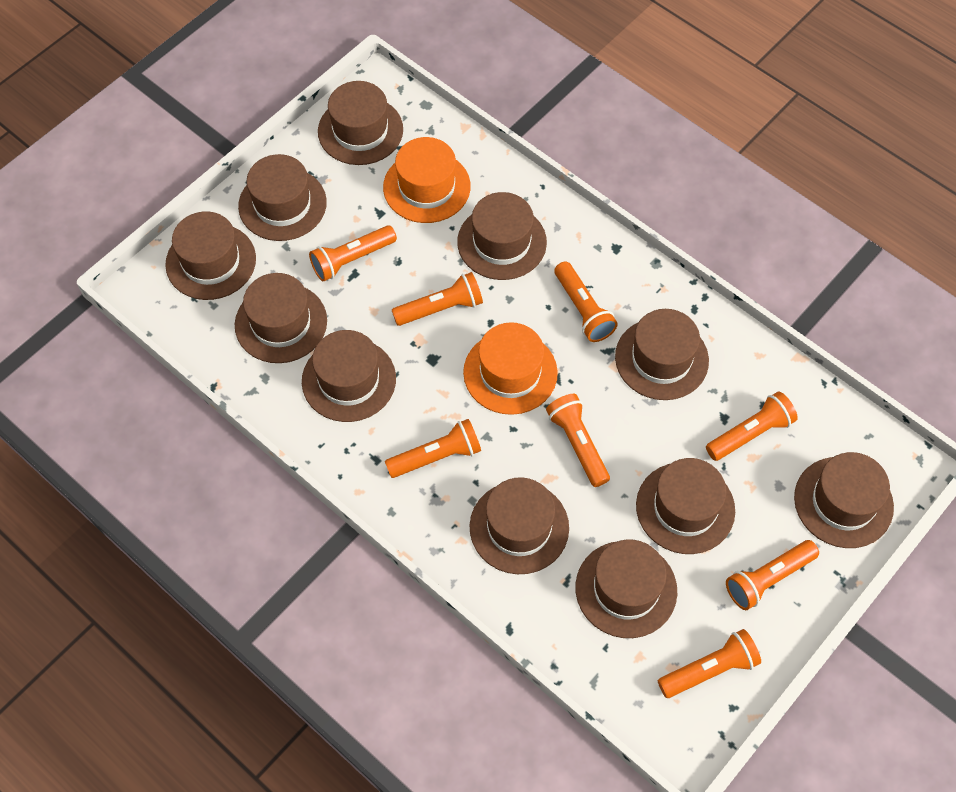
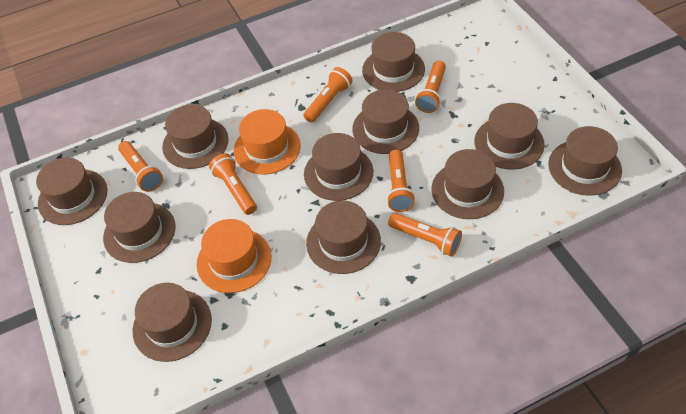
orange flashlight: 8 -> 6

